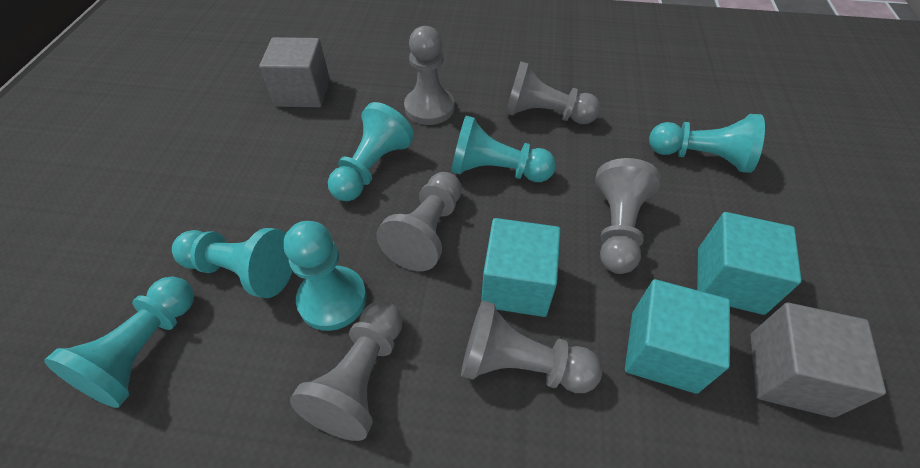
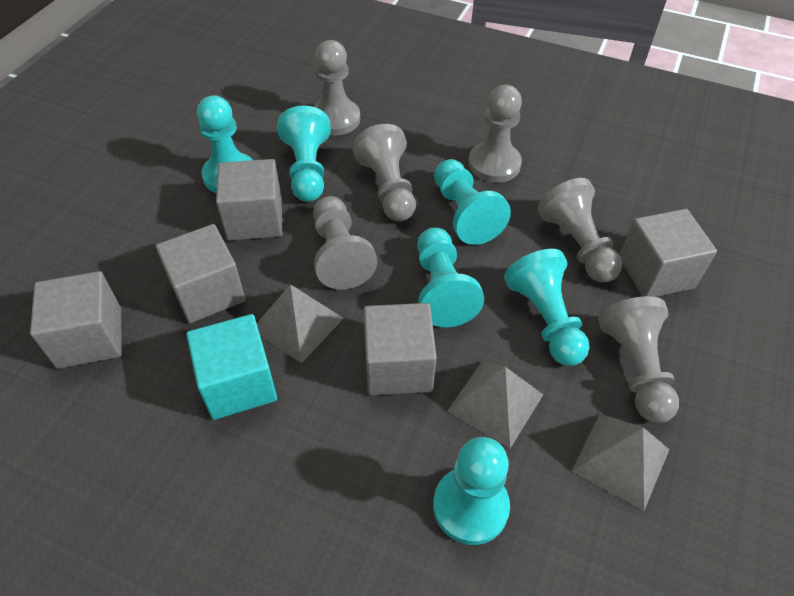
grey cube: 2 -> 5
grey pyramid: 0 -> 3
turquoise cube: 3 -> 1

